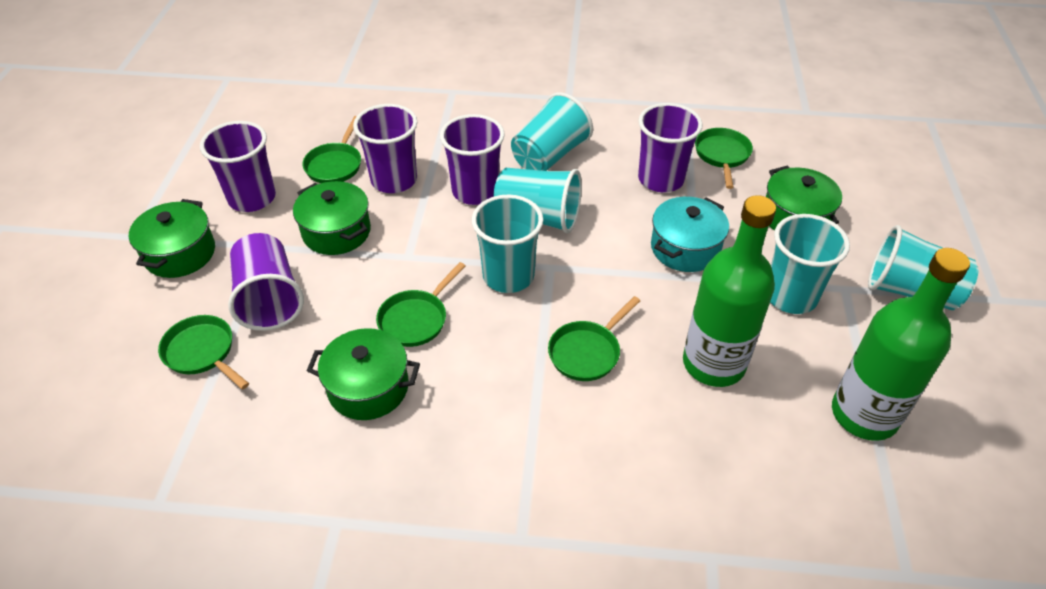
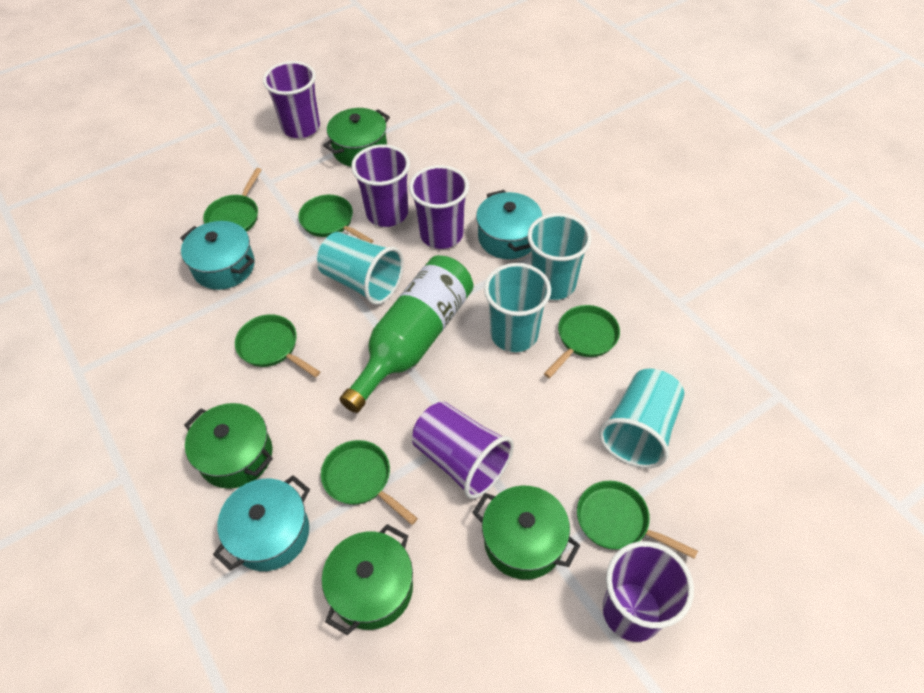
green bottle: 2 -> 1
green pan: 5 -> 6
turquoise cup: 5 -> 4
turquoise pot: 1 -> 3

